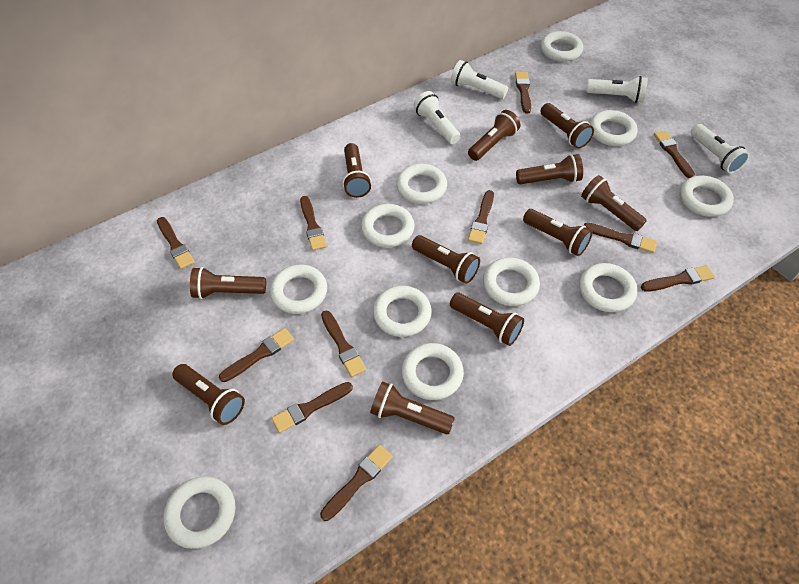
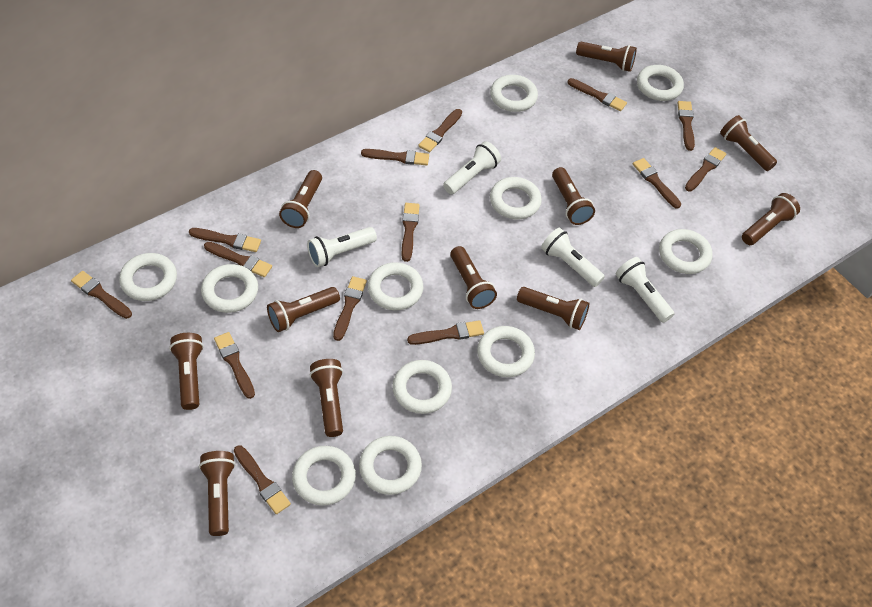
brown brush: 11 -> 14

